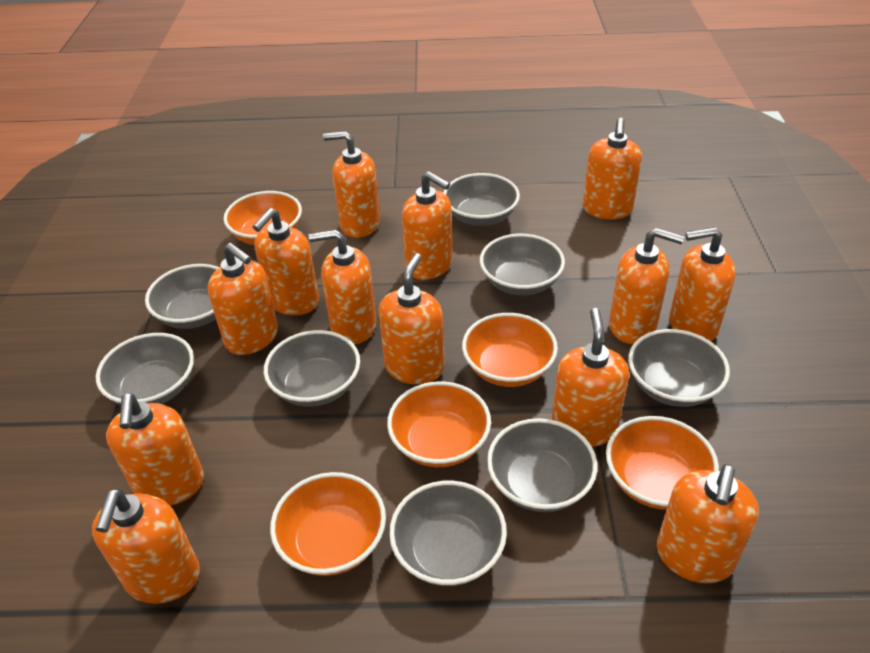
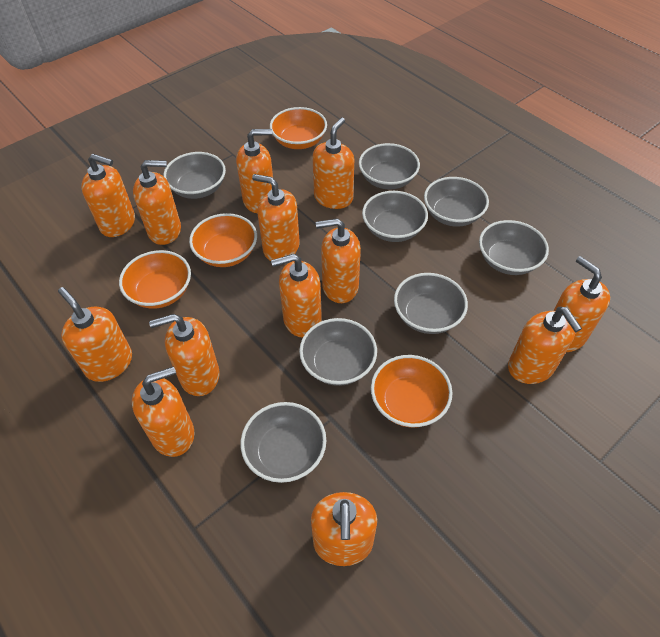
orange bowl: 5 -> 4

